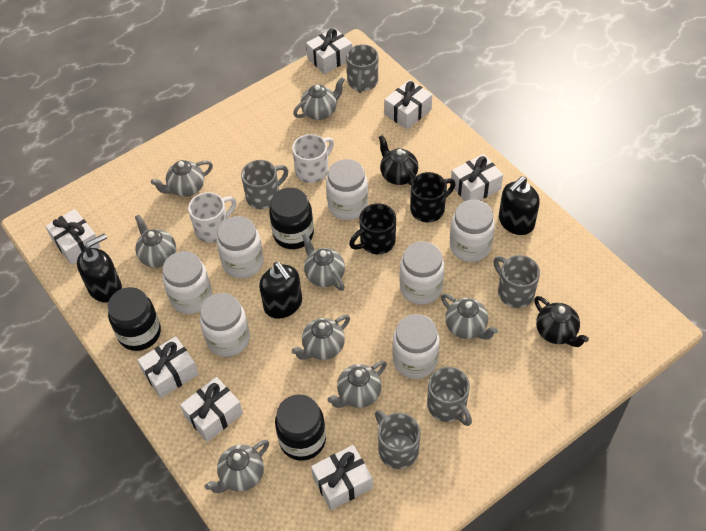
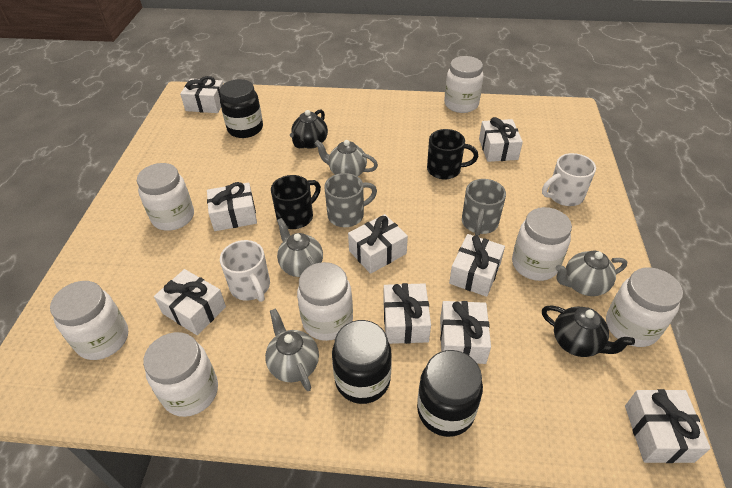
black soap dispenser: 3 -> 0
grey mug: 5 -> 2
grey teapot: 8 -> 4
white gift: 7 -> 9

